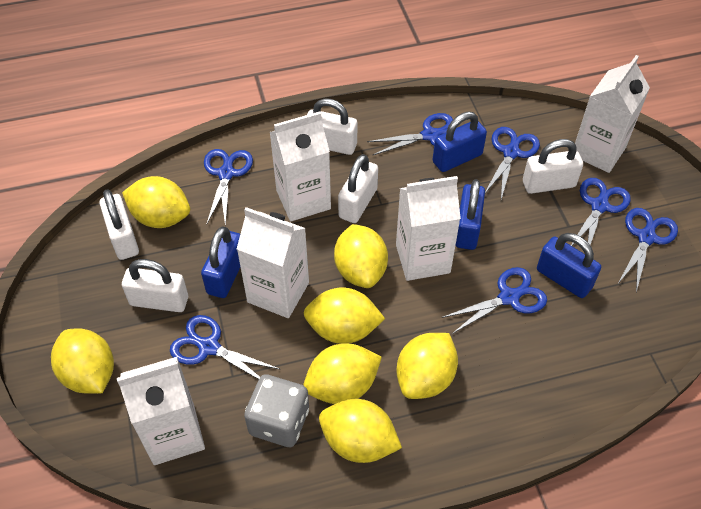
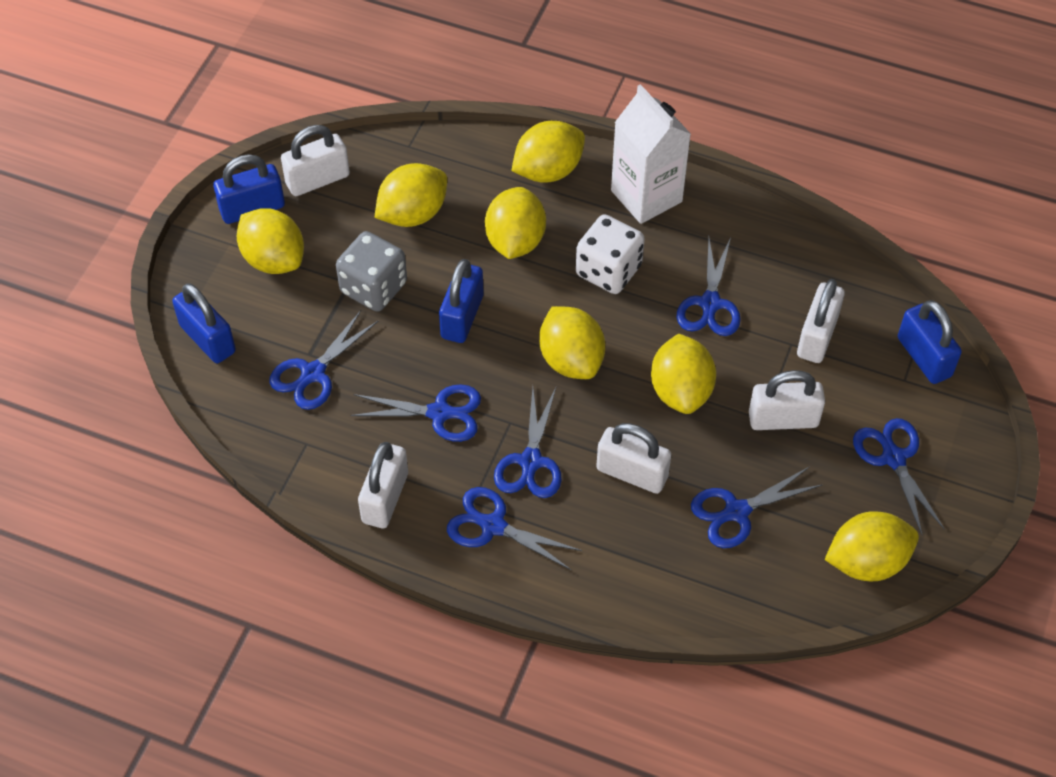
white carton: 5 -> 1
white dice: 0 -> 1

